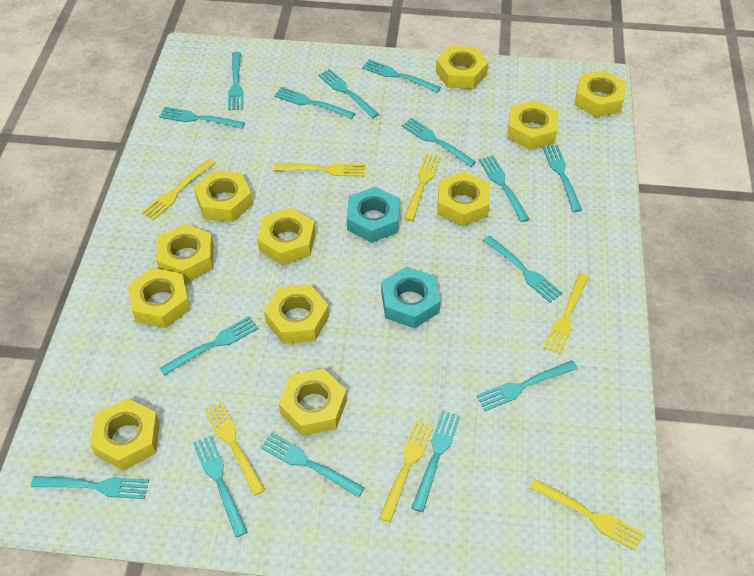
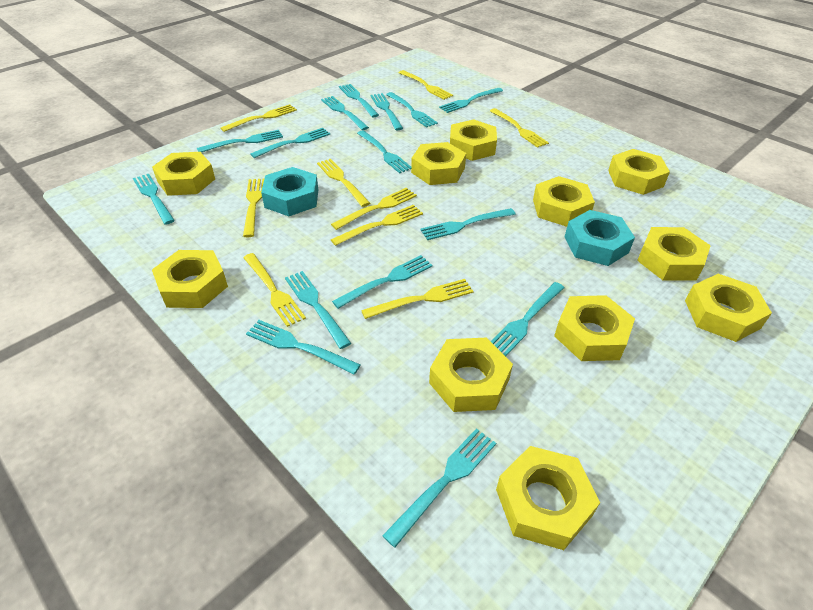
yellow fork: 7 -> 9

